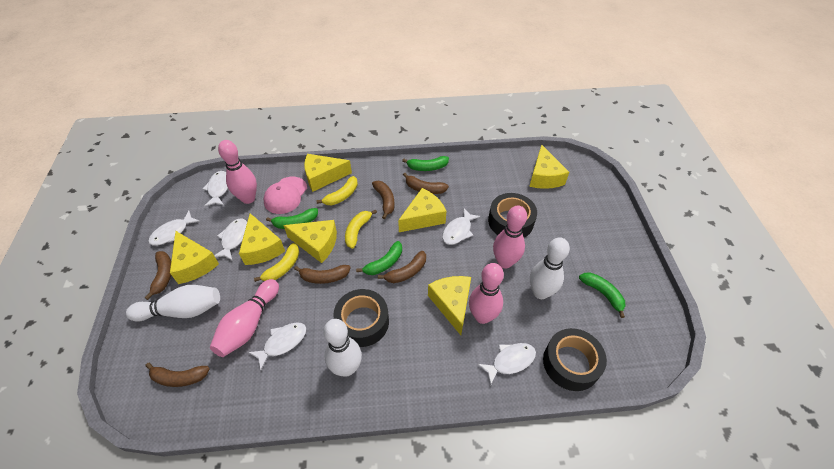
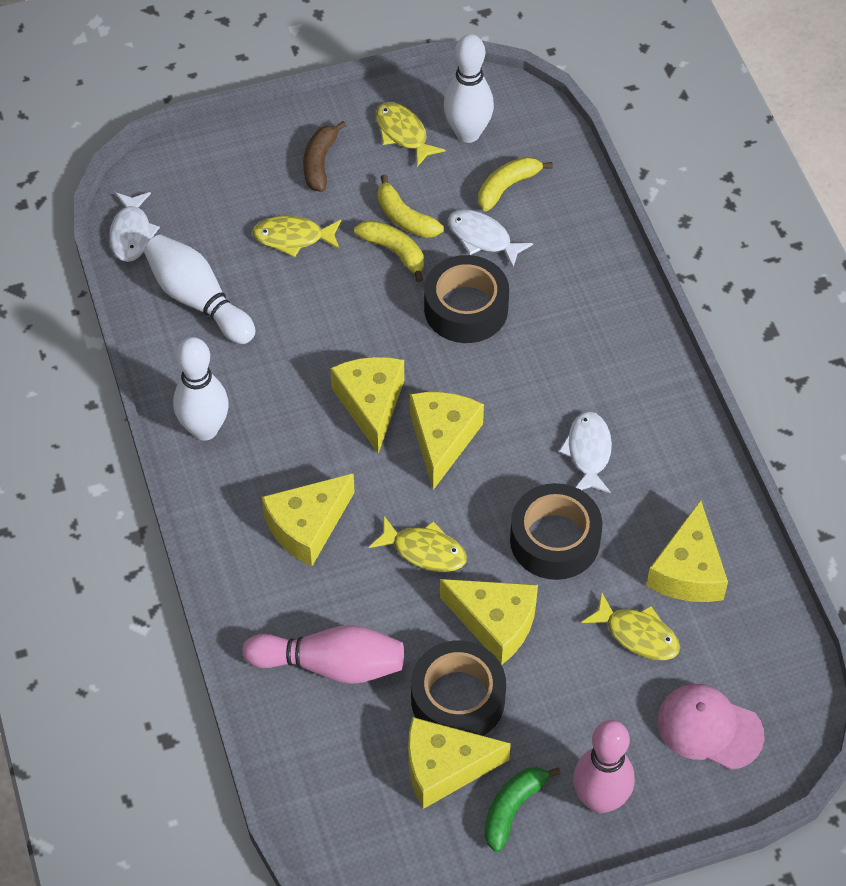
brown banana: 6 -> 1
green banana: 4 -> 1
pink bowling pin: 4 -> 2
white fish: 6 -> 3
yellow cheese: 7 -> 6
yellow fish: 0 -> 4

